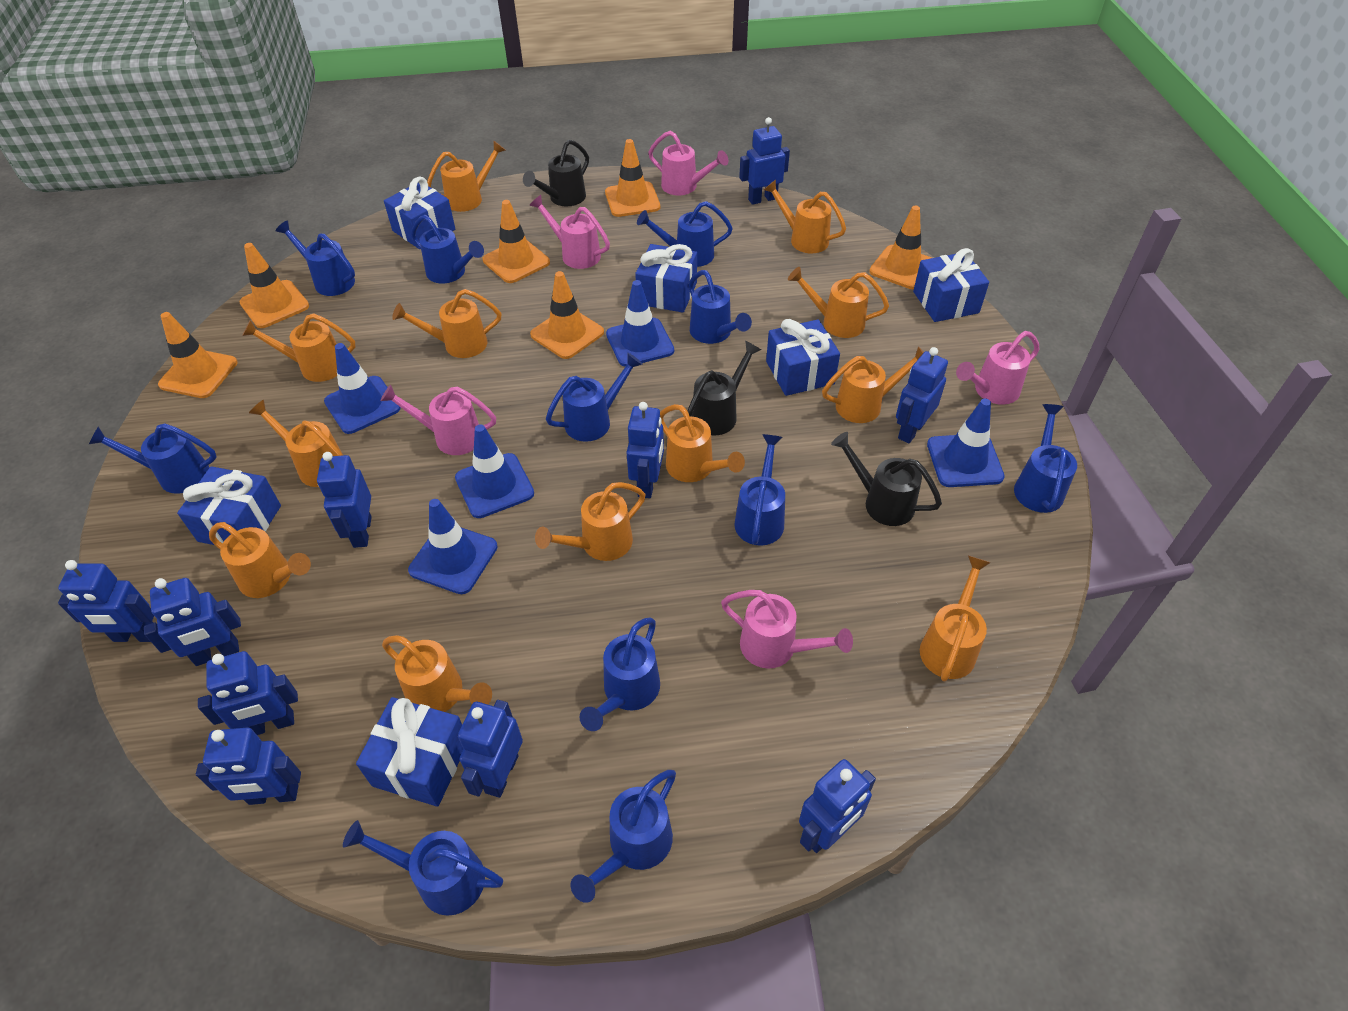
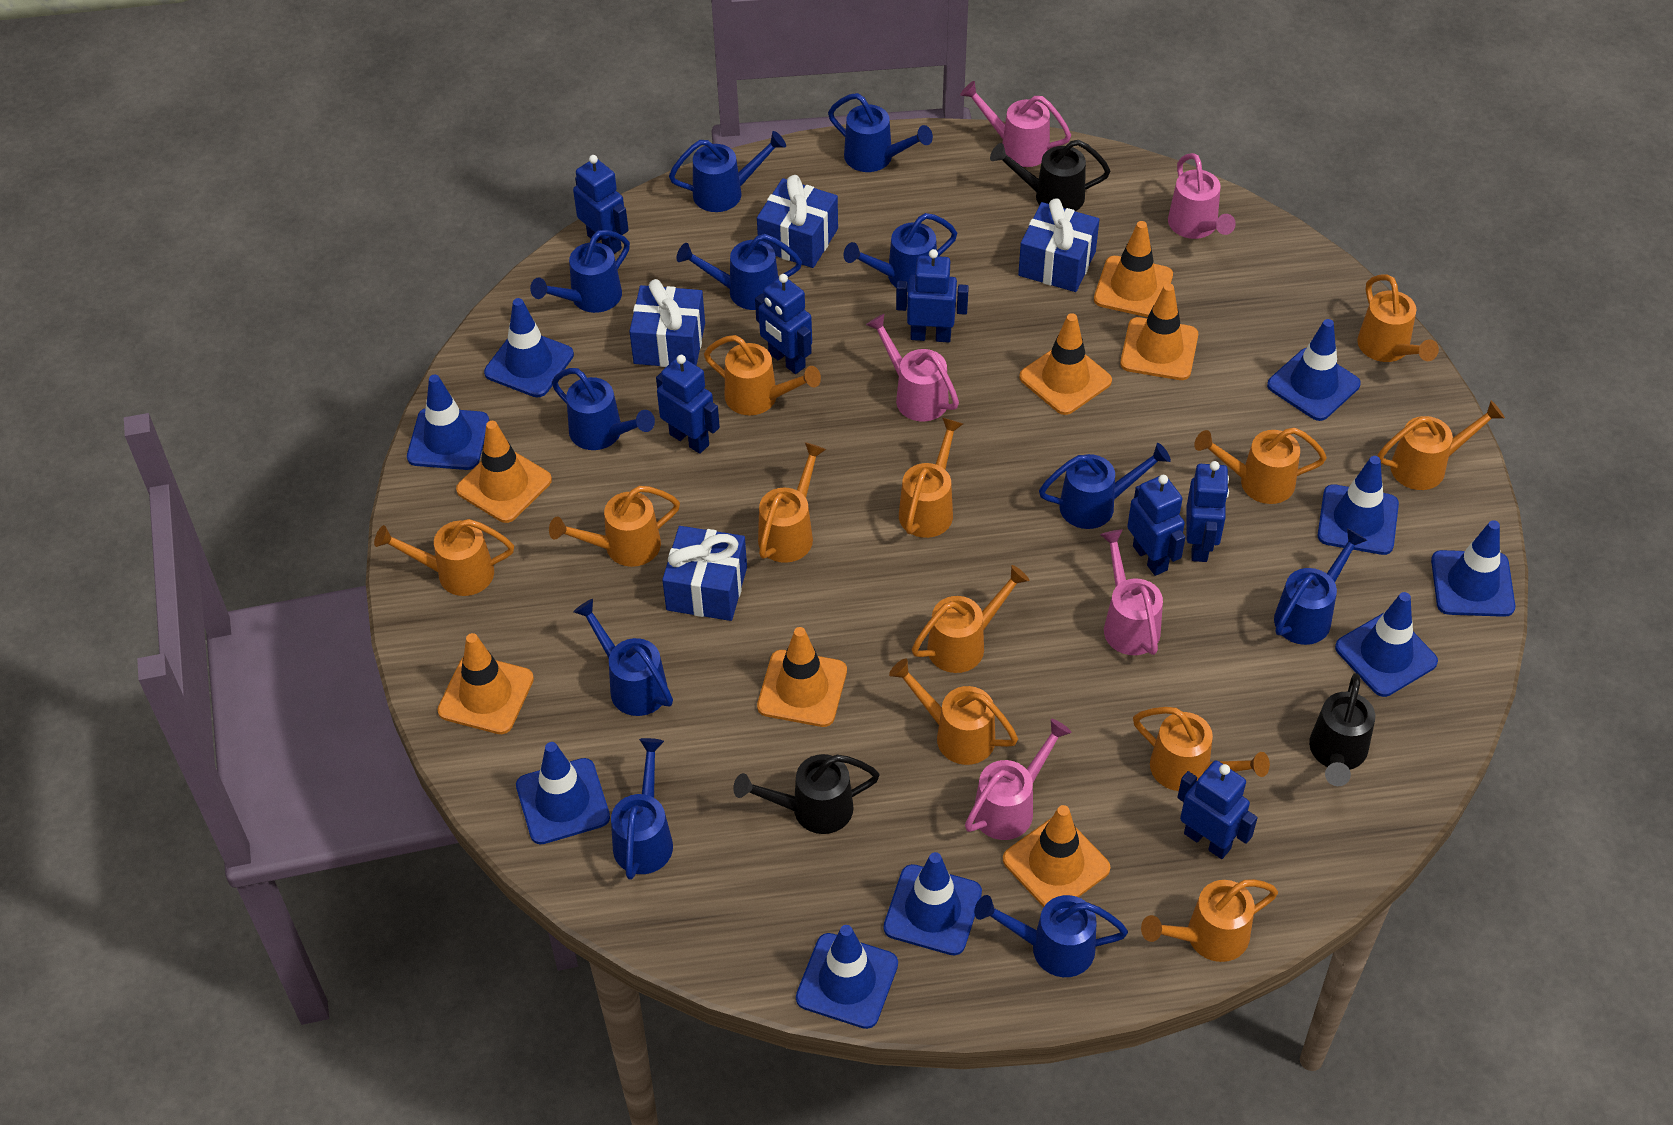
blue gift: 6 -> 4
blue robot: 10 -> 7
blue traffic cone: 5 -> 9
orange traffic cone: 6 -> 7

